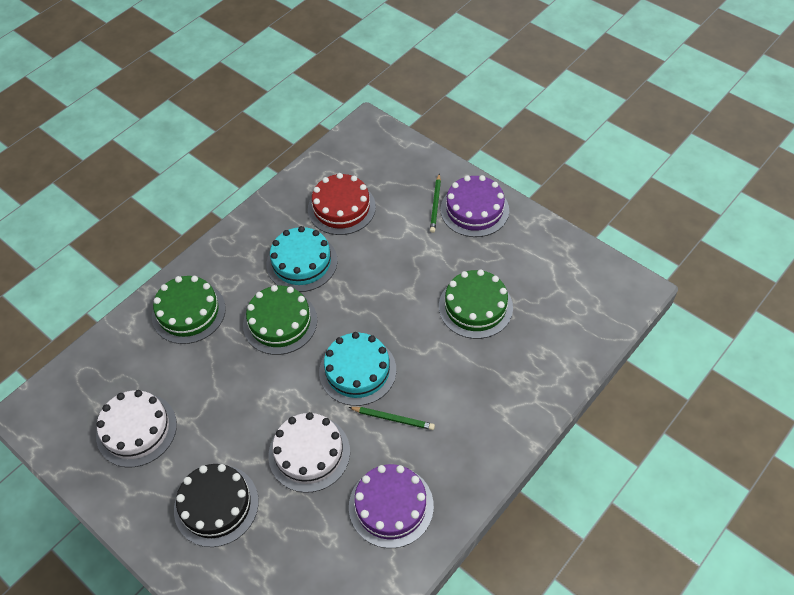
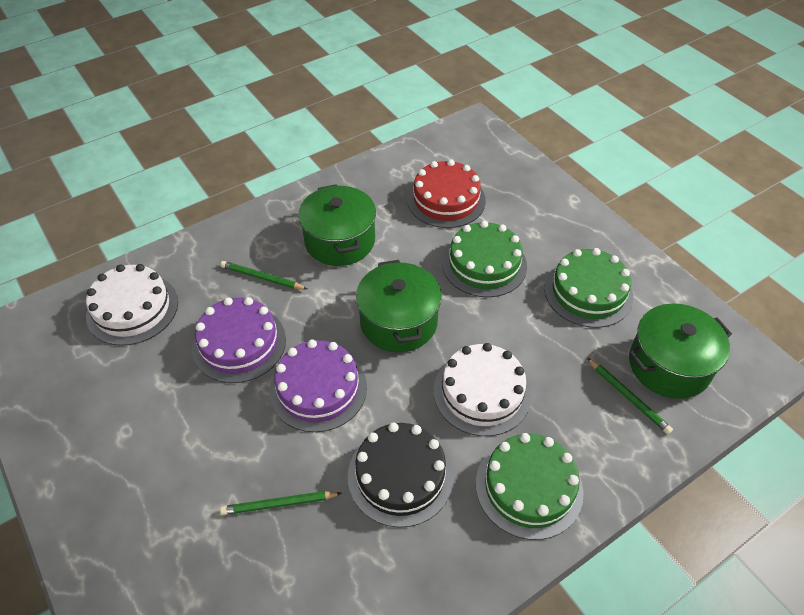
green pencil: 2 -> 3
green pot: 0 -> 3
turquoise cake: 2 -> 0

